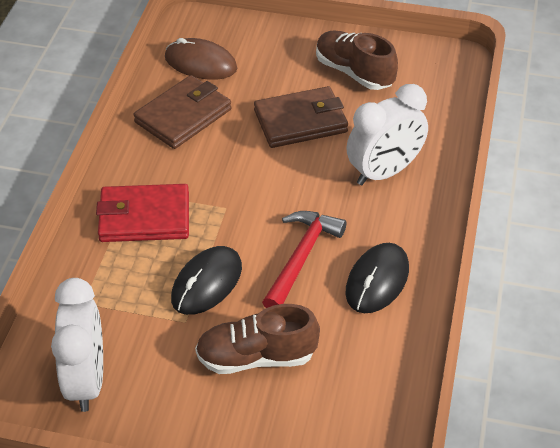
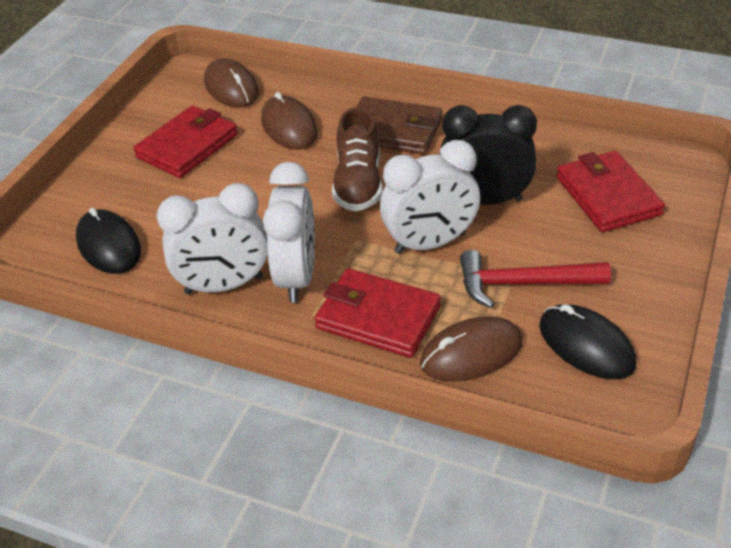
black clock: 0 -> 1
brown mouse: 1 -> 3
brown shoe: 2 -> 1
brown wallet: 2 -> 1
red wallet: 1 -> 3
white clock: 2 -> 3

